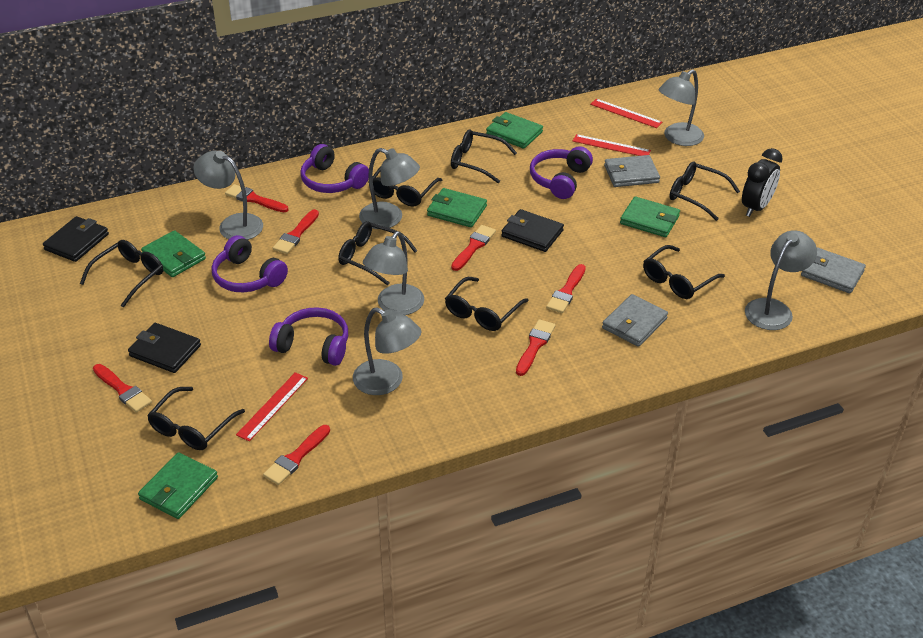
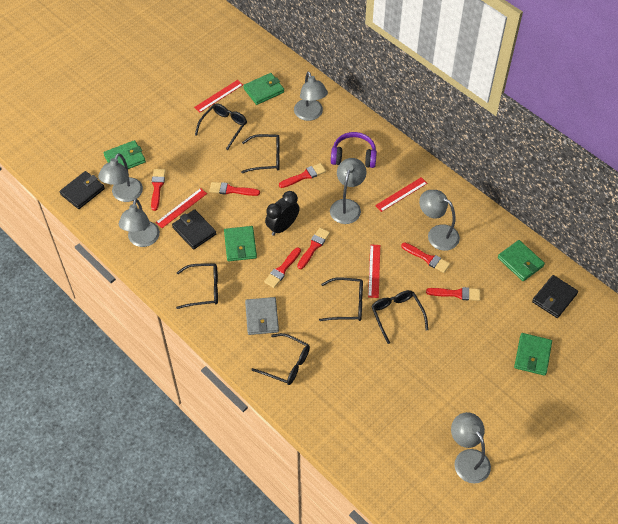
black glasses: 8 -> 6
grey wallet: 3 -> 1
purple headphones: 4 -> 1
red ruler: 3 -> 4

